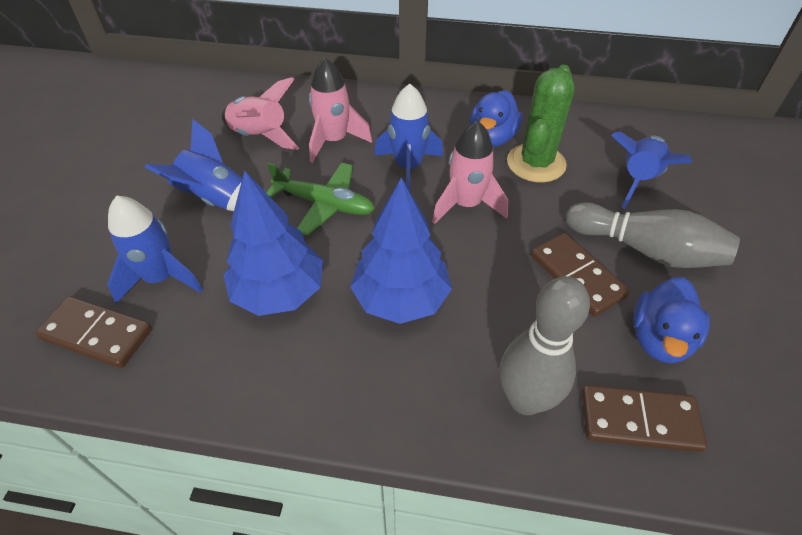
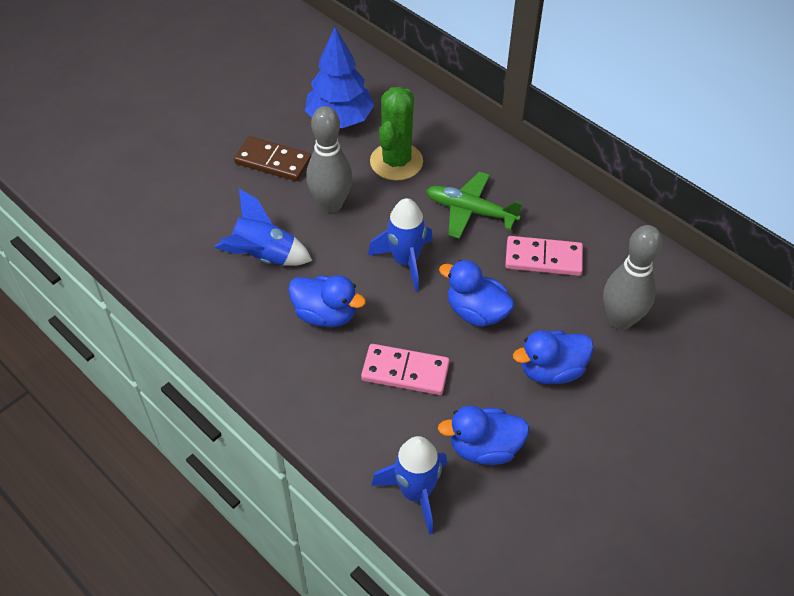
blue duck: 2 -> 4
blue rocket: 4 -> 3
blue tree: 2 -> 1
brown domino: 3 -> 1
pink domino: 0 -> 2
pink rocket: 3 -> 0

